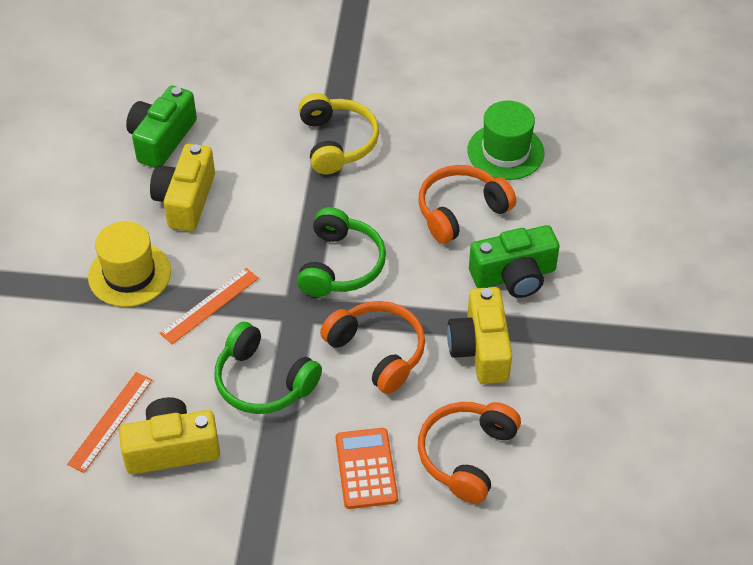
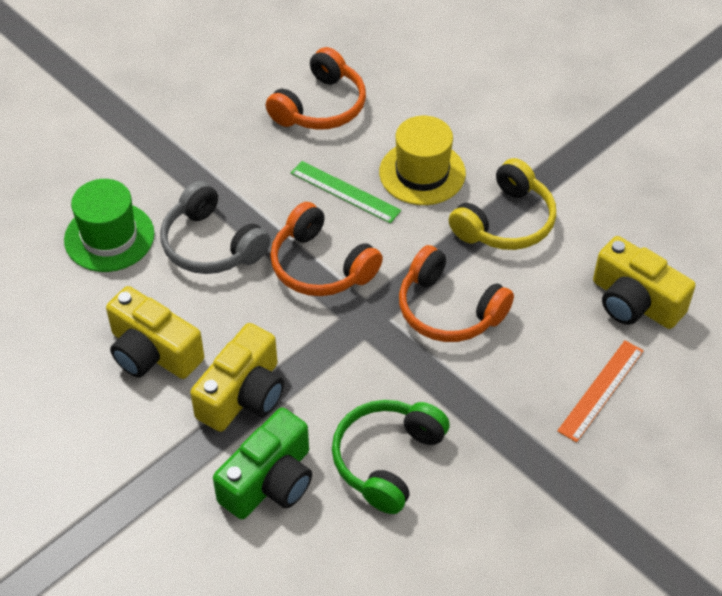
green camera: 2 -> 1
green headphones: 2 -> 1
green ruler: 0 -> 1
grey headphones: 0 -> 1
orange calculator: 1 -> 0
orange ruler: 2 -> 1

